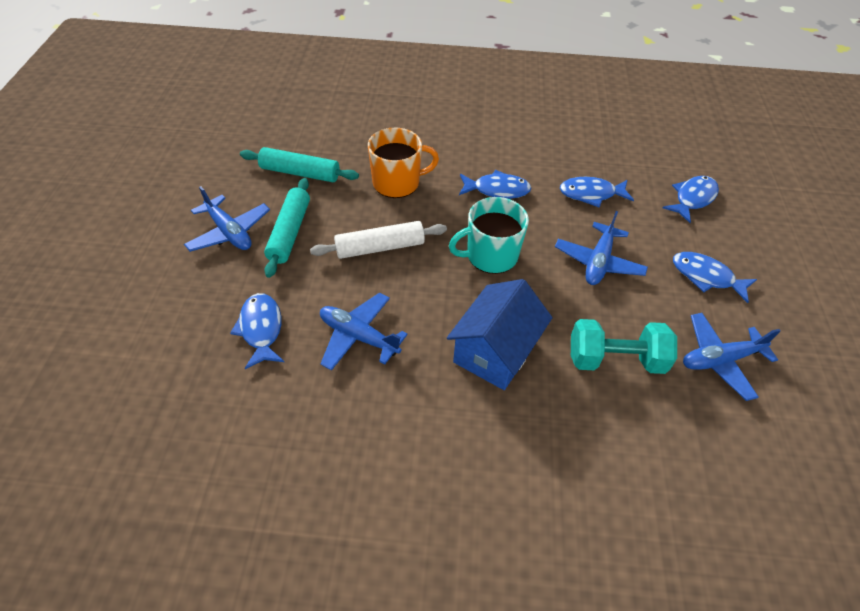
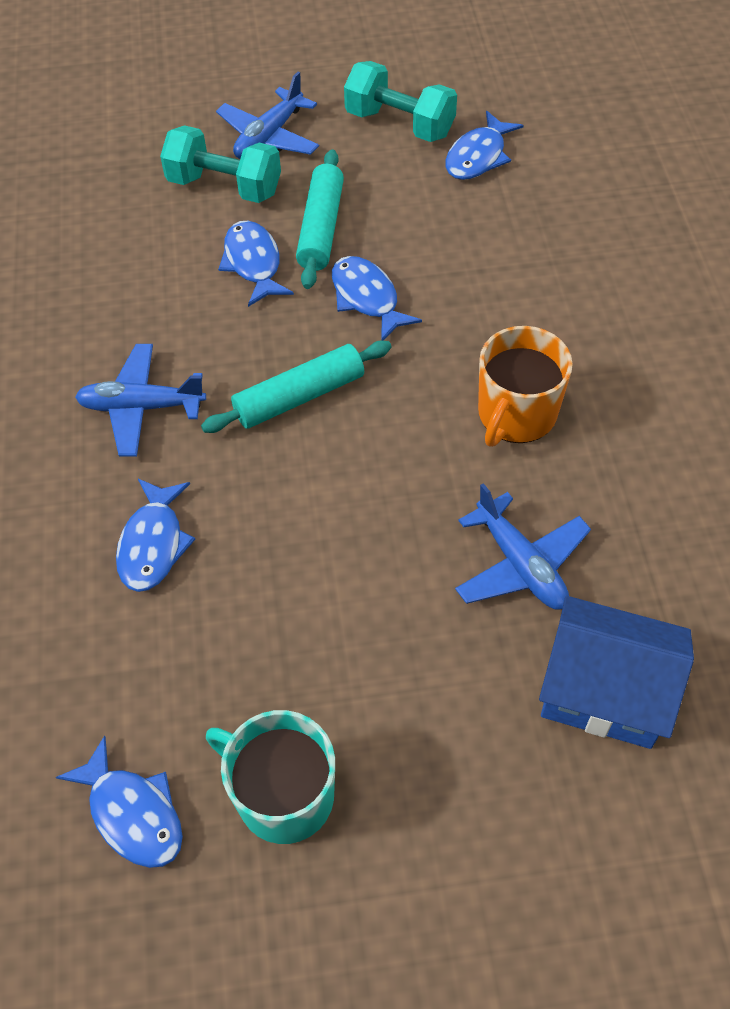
blue plane: 4 -> 3
turquoise dumbbell: 1 -> 2
white rolling pin: 1 -> 0

